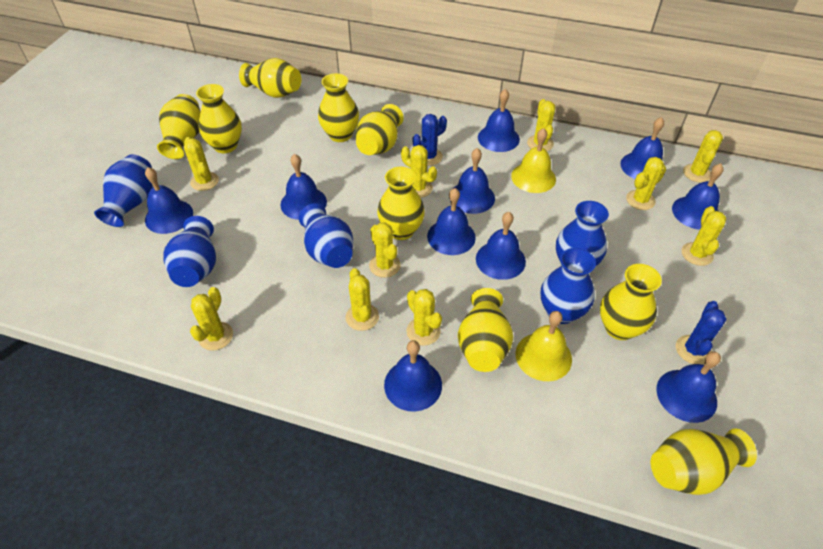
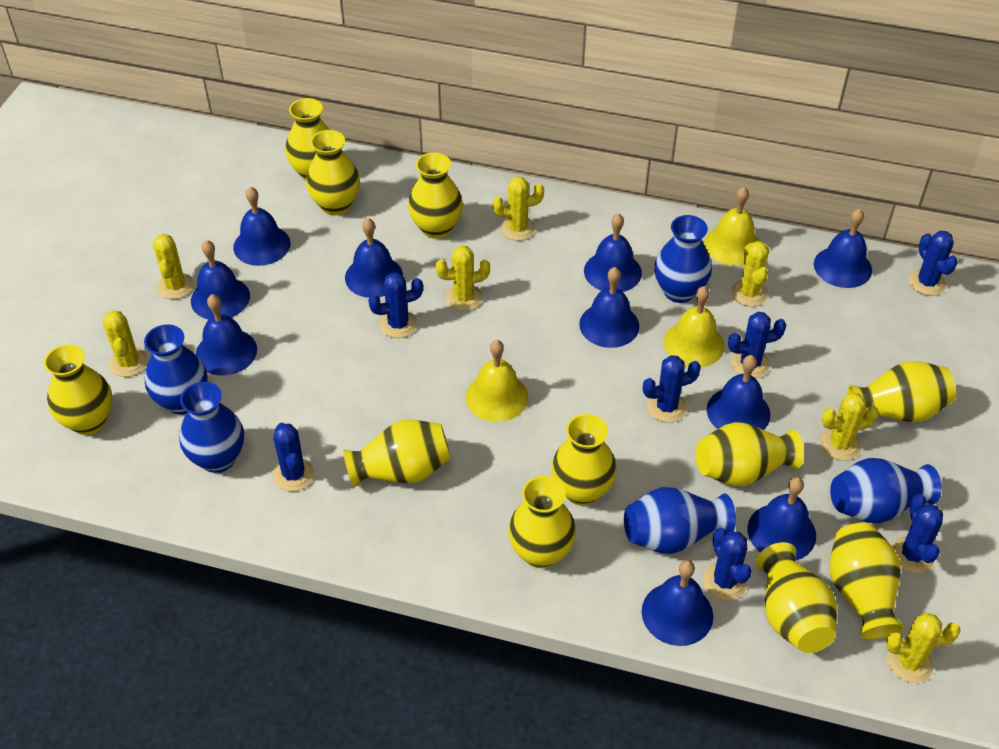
blue cactus: 2 -> 7
yellow bell: 2 -> 3
yellow cactus: 10 -> 7
yellow vase: 9 -> 11

